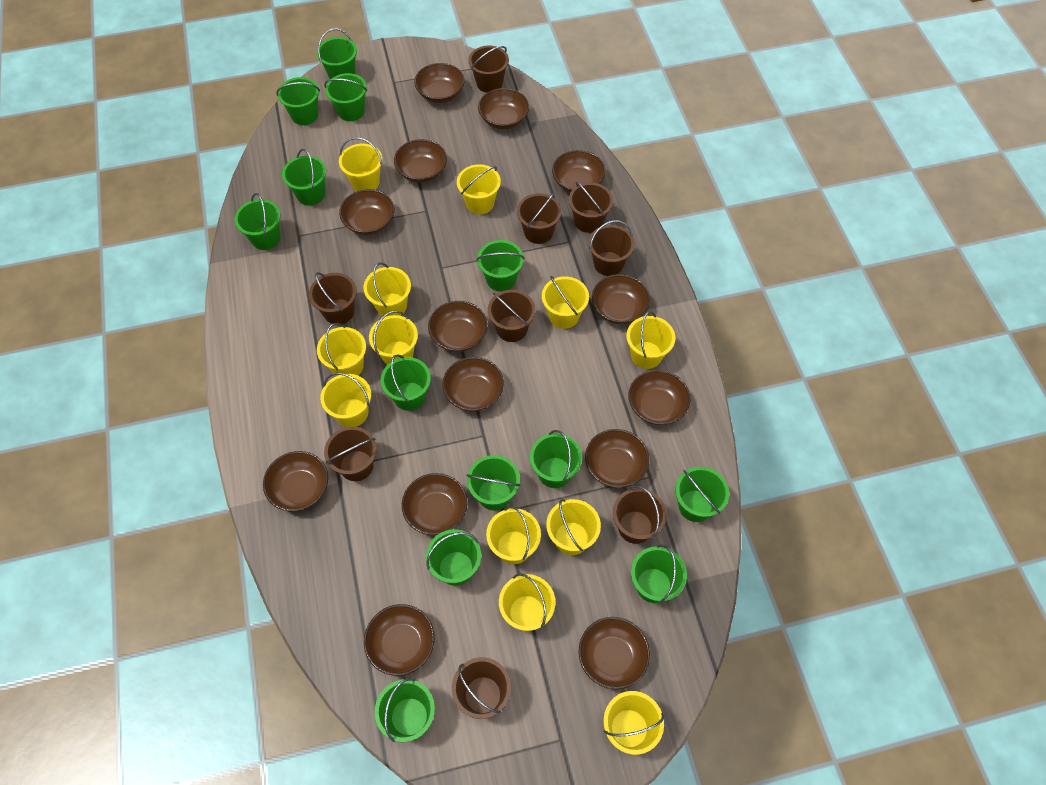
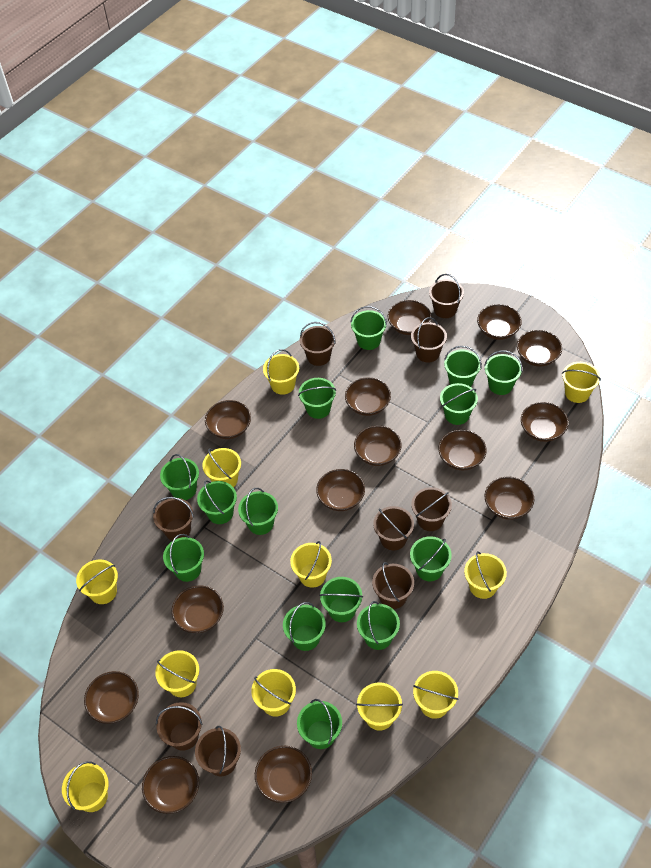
green bucket: 13 -> 14
yellow bucket: 12 -> 11

